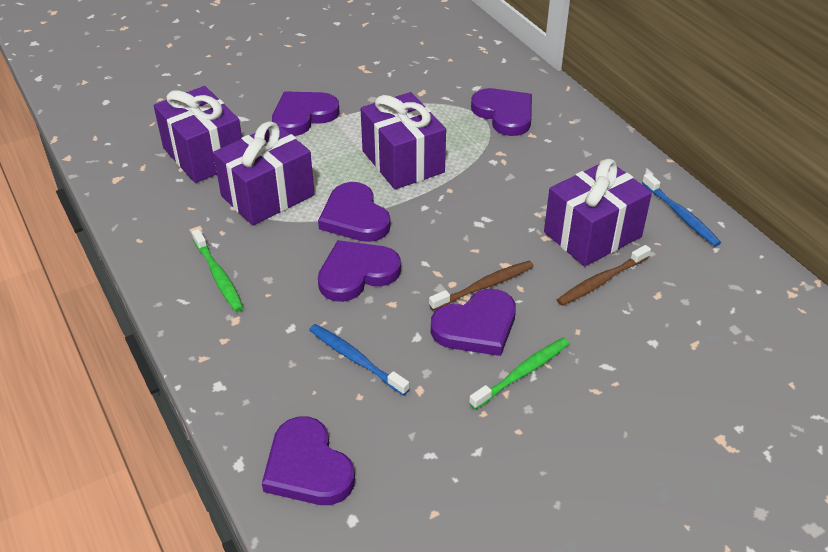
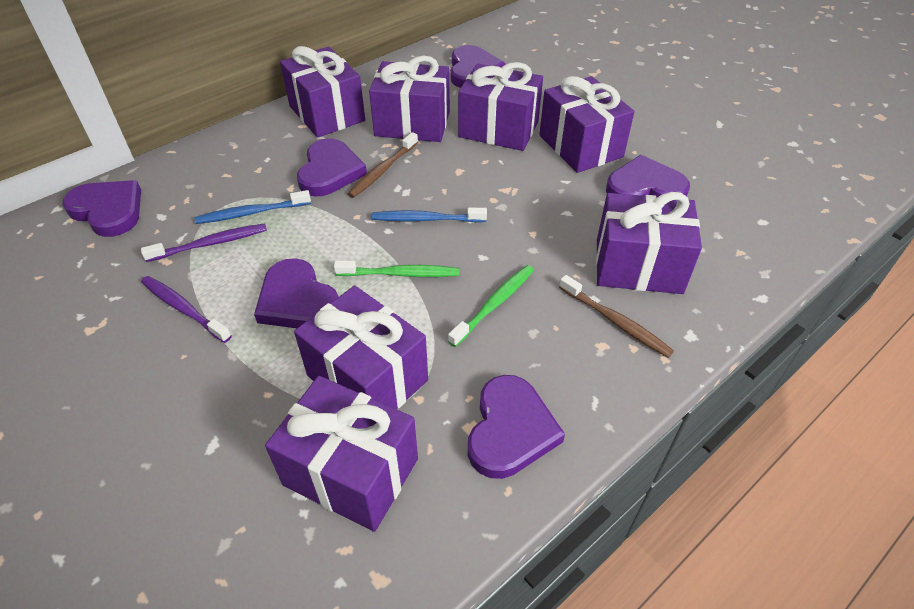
purple gift: 4 -> 7
purple toothbrush: 0 -> 2

